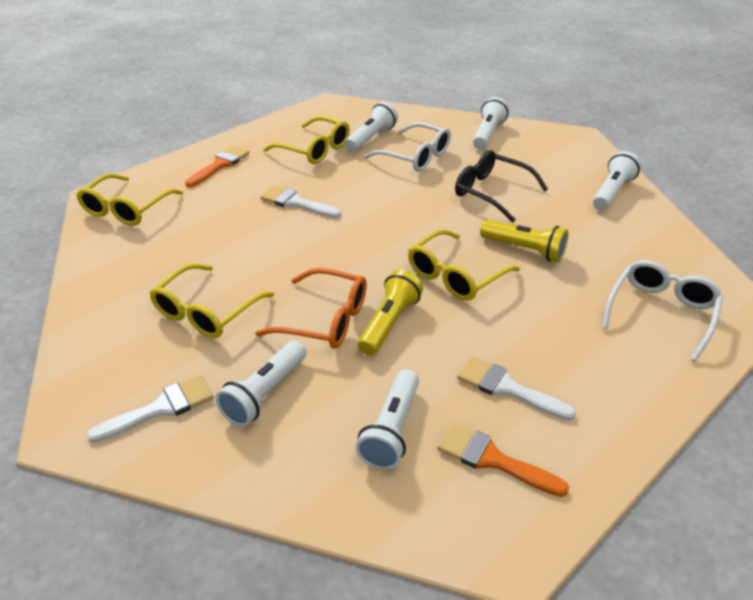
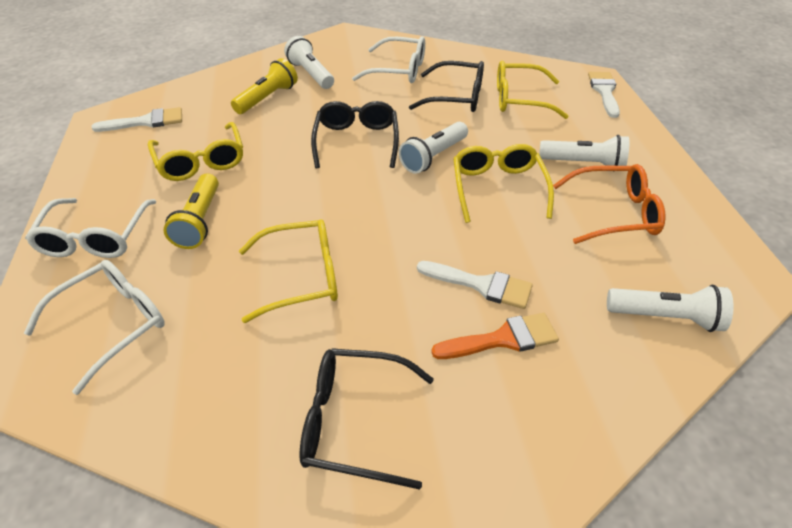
black glasses: 1 -> 3
orange brush: 2 -> 1
white flashlight: 5 -> 4
white glasses: 2 -> 3

